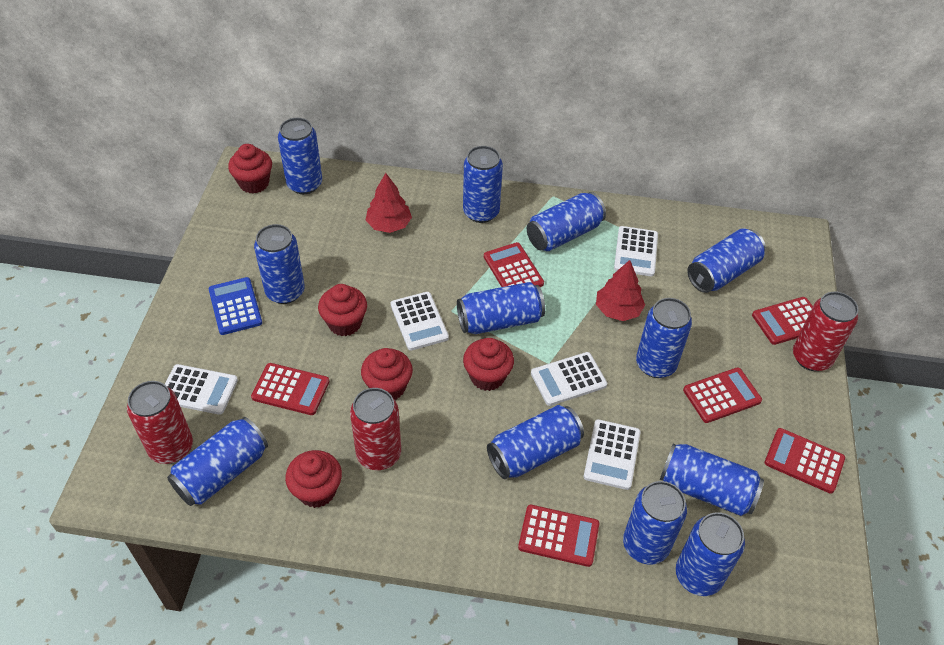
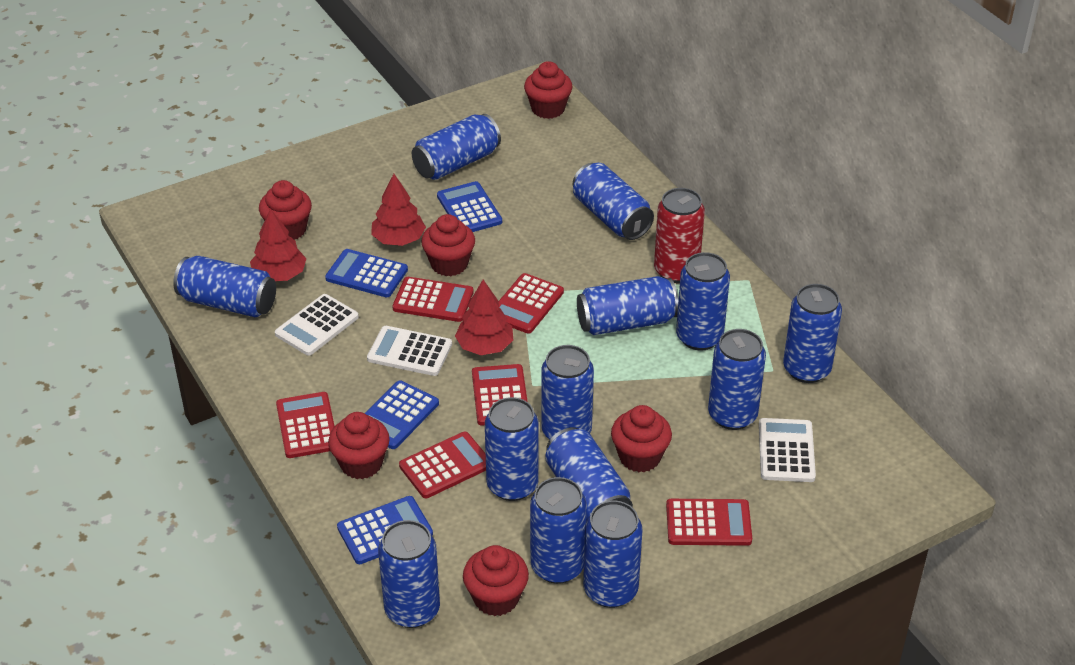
blue calculator: 1 -> 4
blue can: 12 -> 13
red can: 3 -> 1
red cupcake: 5 -> 6
red tree: 2 -> 3
white calculator: 5 -> 3

